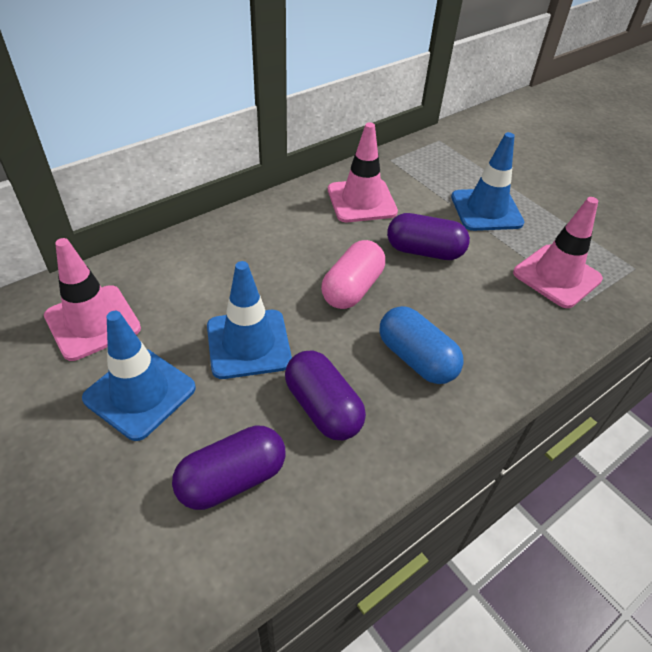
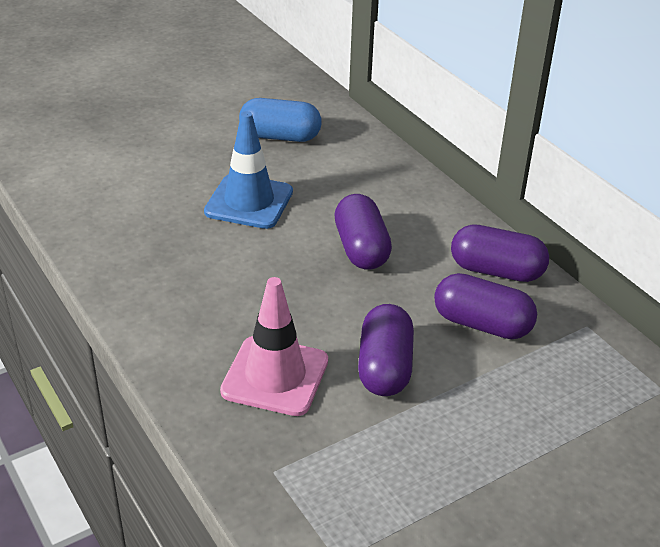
blue traffic cone: 3 -> 1
pink capsule: 1 -> 0
pink traffic cone: 3 -> 1
purple capsule: 3 -> 4

